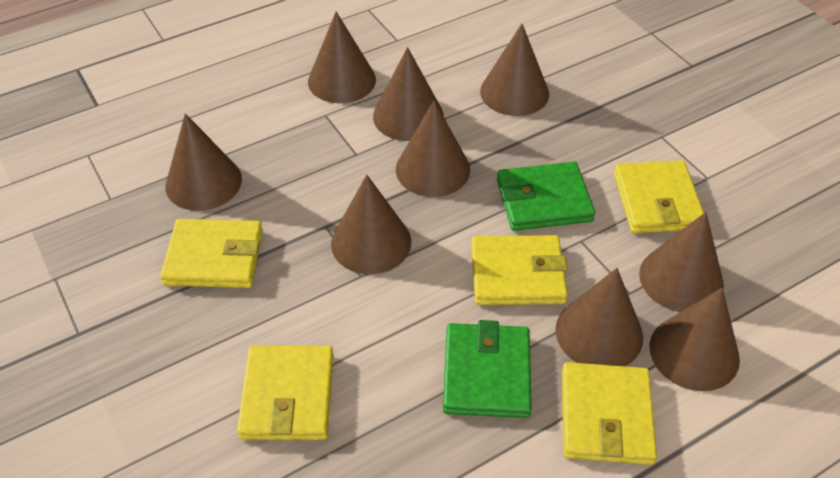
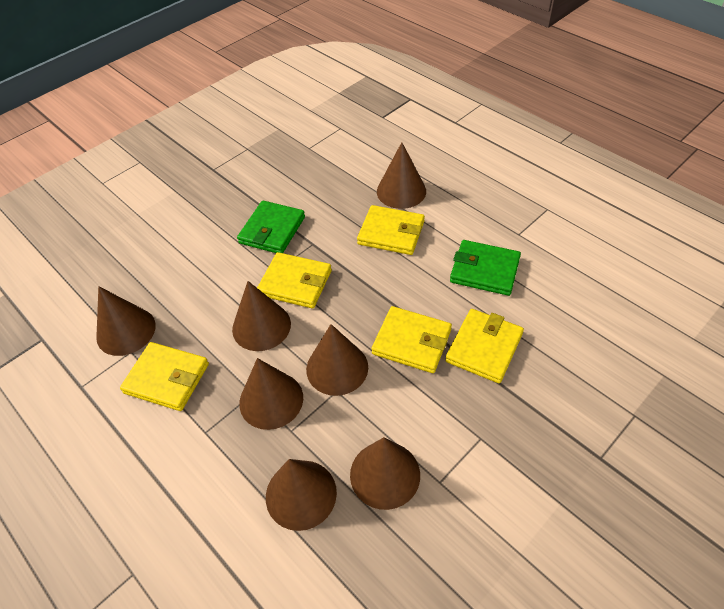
brown cone: 9 -> 7

